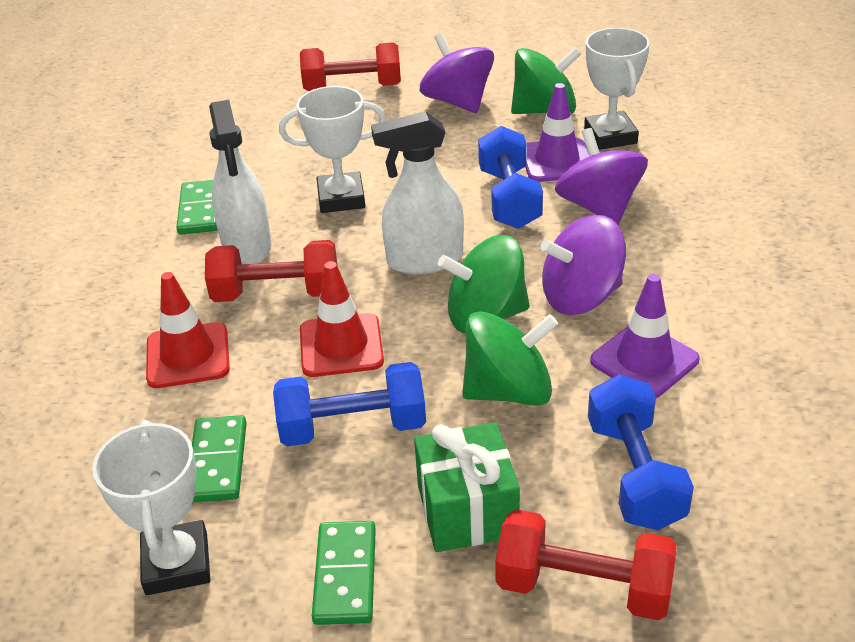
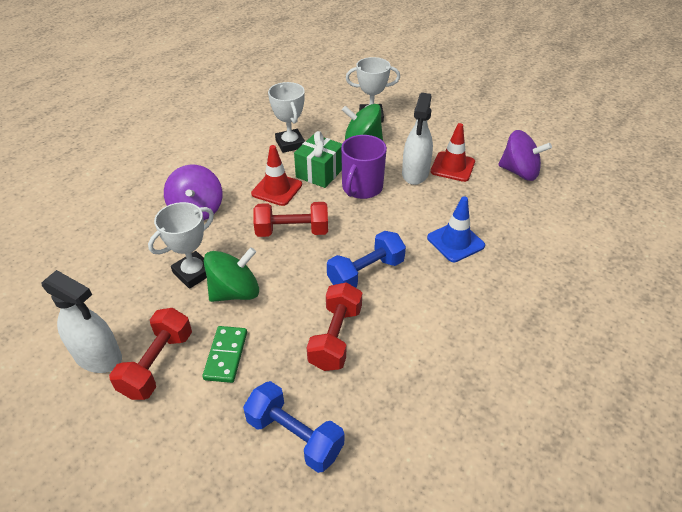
blue dumbbell: 3 -> 2
blue traffic cone: 0 -> 1
green domino: 3 -> 1
green spinning top: 3 -> 2
purple mug: 0 -> 1
purple spinning top: 3 -> 2
purple traffic cone: 2 -> 0

